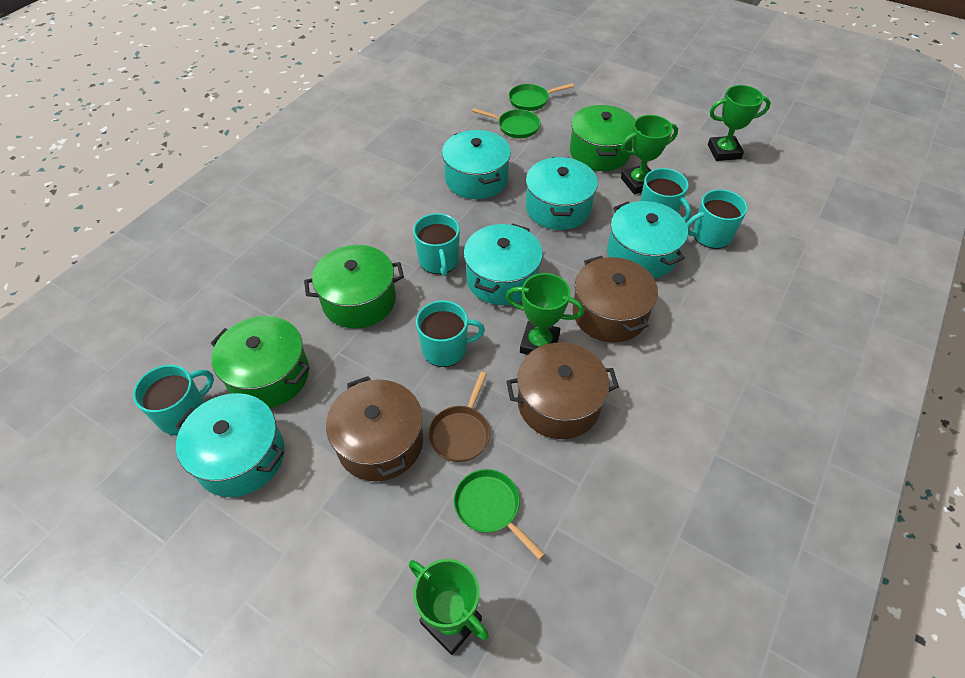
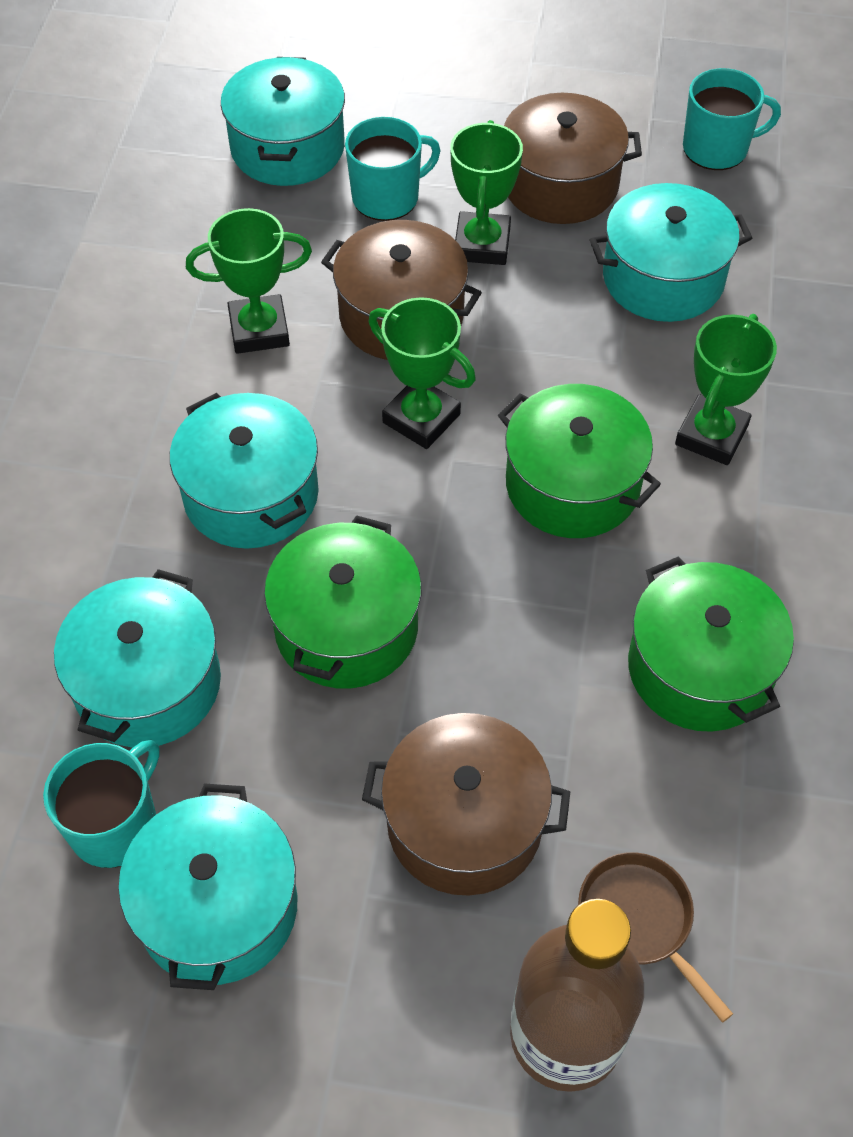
brown bottle: 0 -> 1
green pan: 3 -> 0
turquoise mug: 5 -> 3

